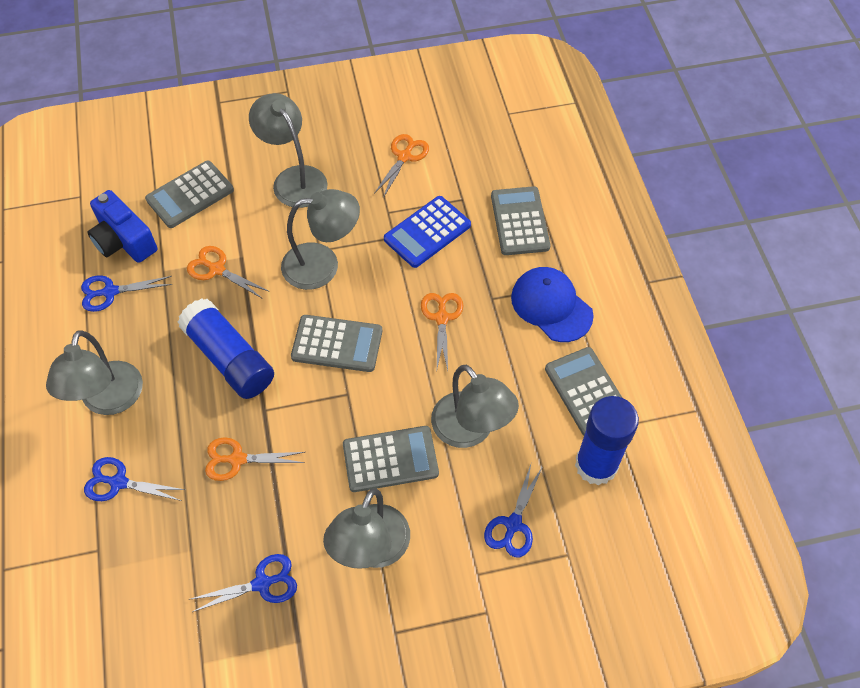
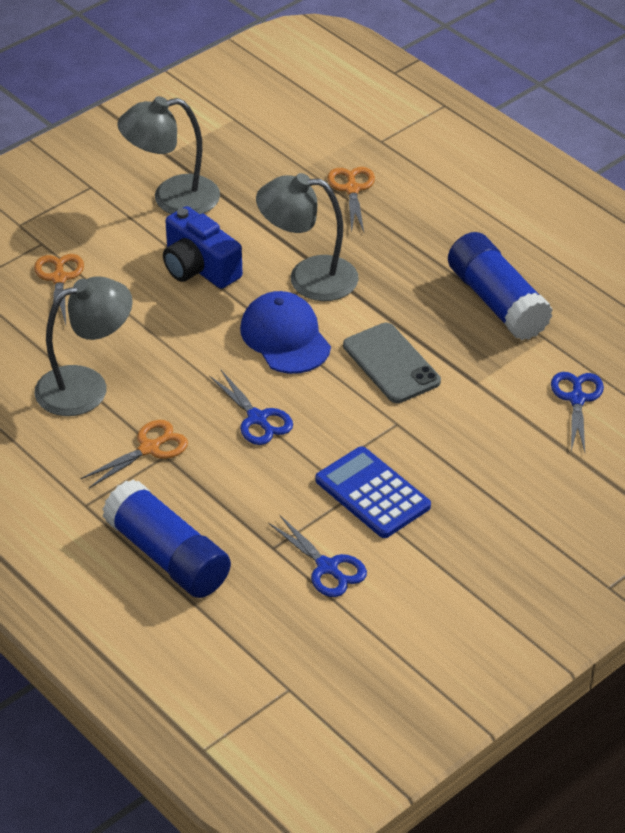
blue scissors: 4 -> 3
grey calculator: 5 -> 0
grey lamp: 5 -> 3
grey phone: 0 -> 1
orange scissors: 4 -> 3

